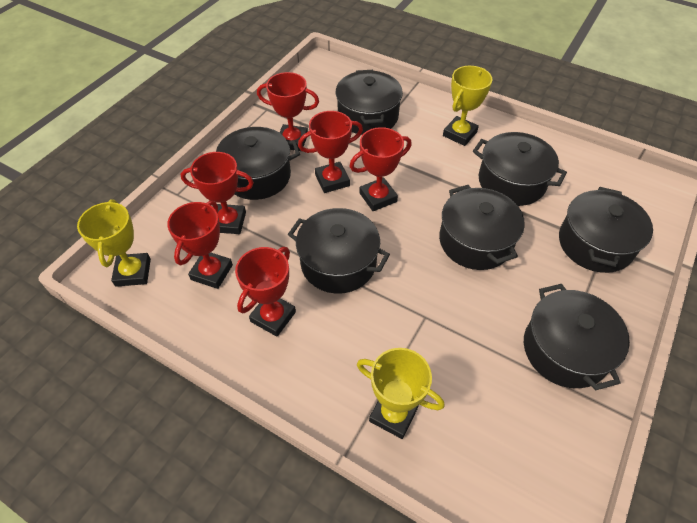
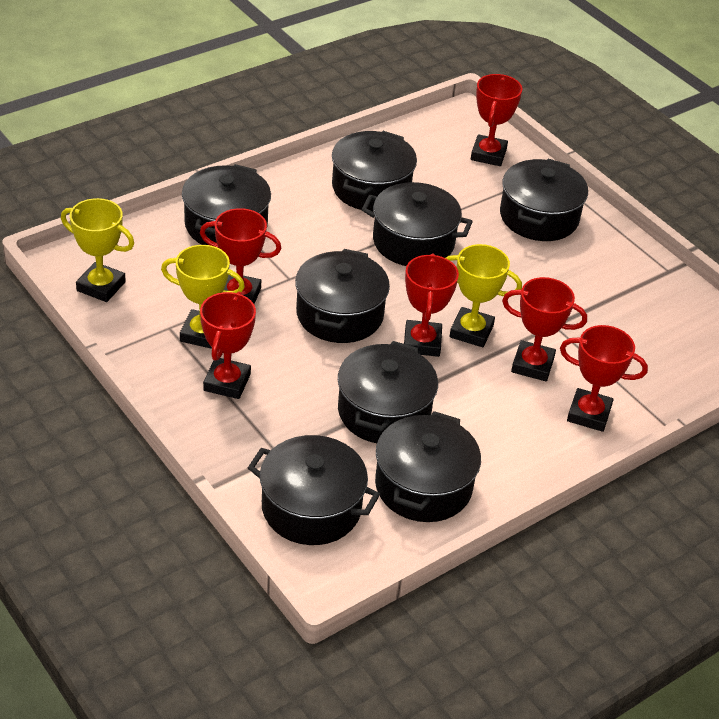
black pot: 7 -> 8

